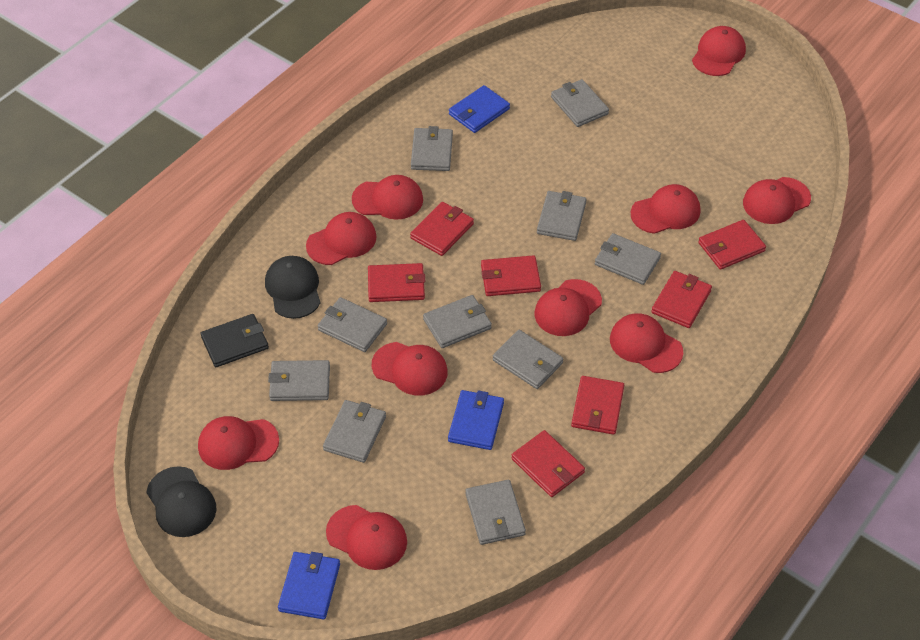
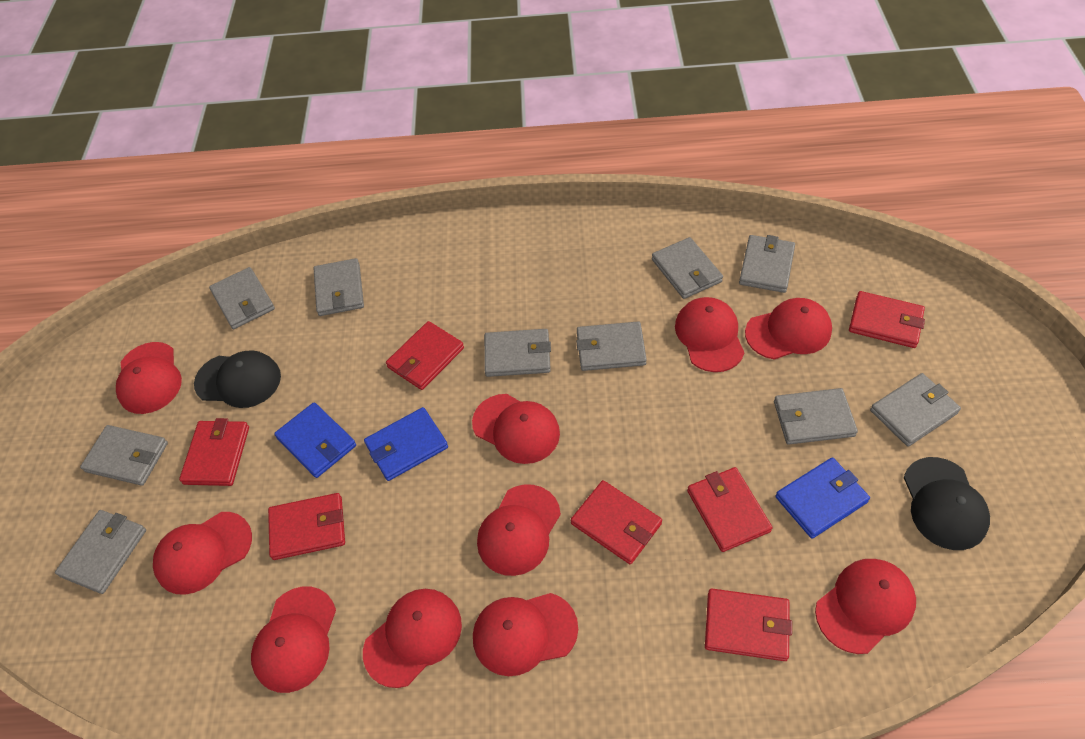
black wallet: 1 -> 0

